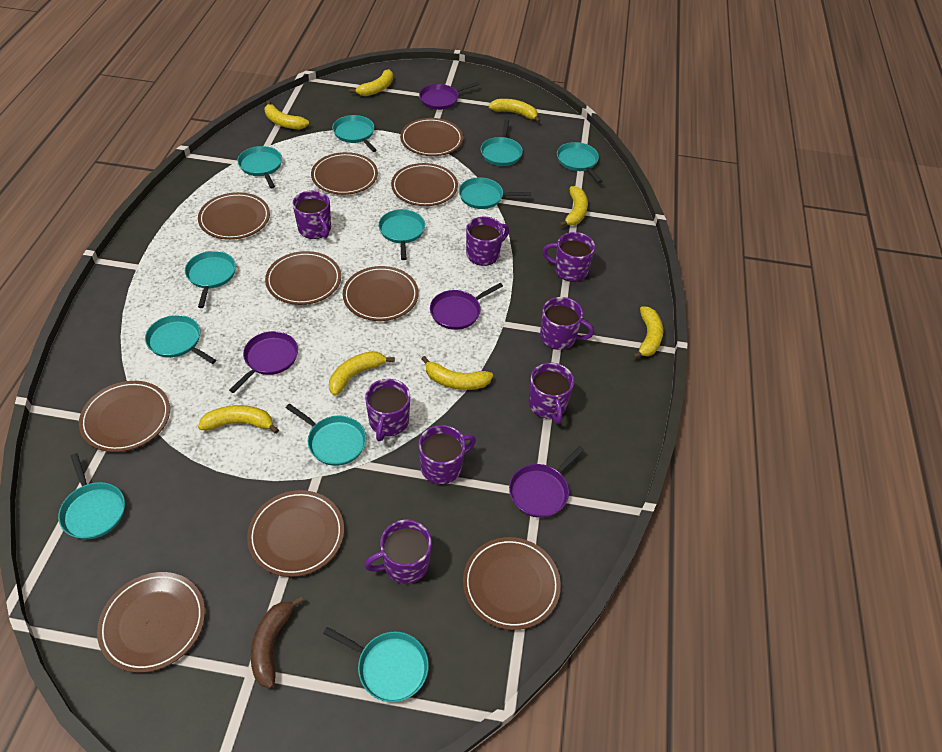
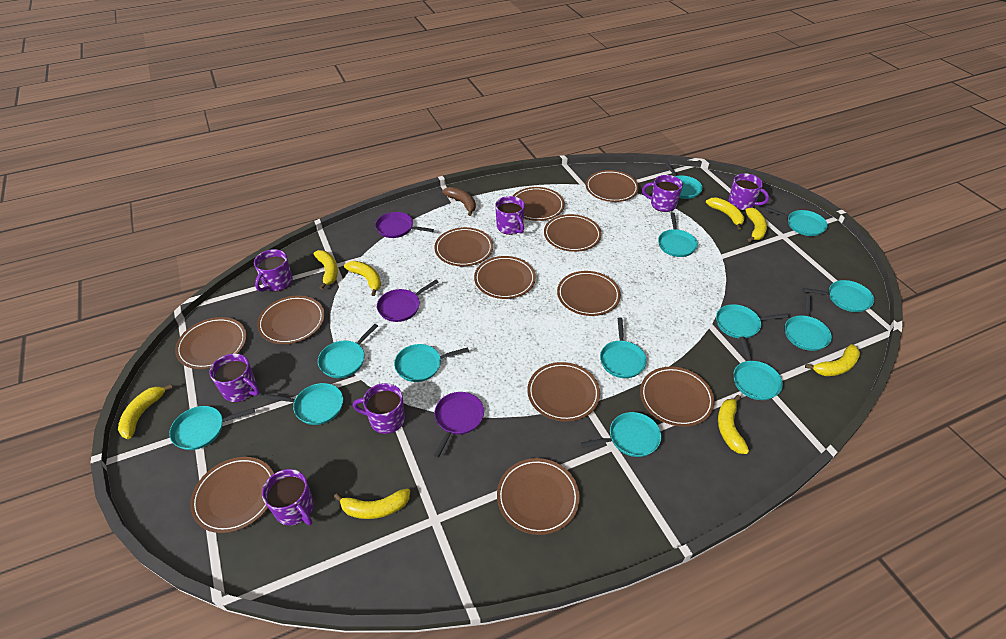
brown plate: 10 -> 12
purple mug: 8 -> 7
purple pan: 4 -> 3
turquoise pan: 11 -> 13

